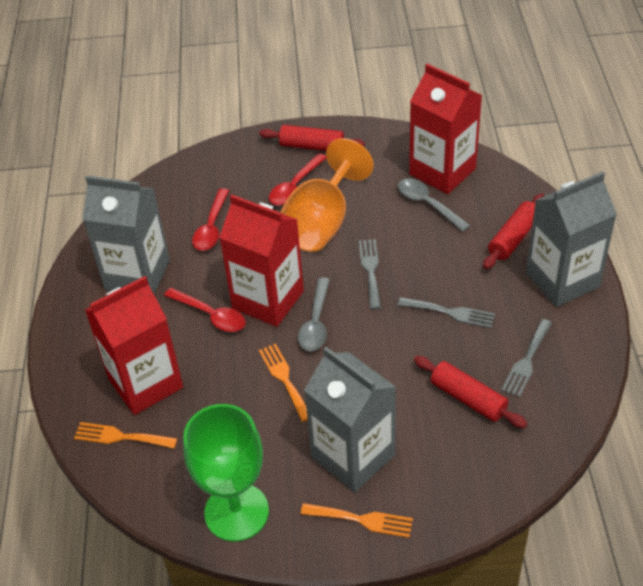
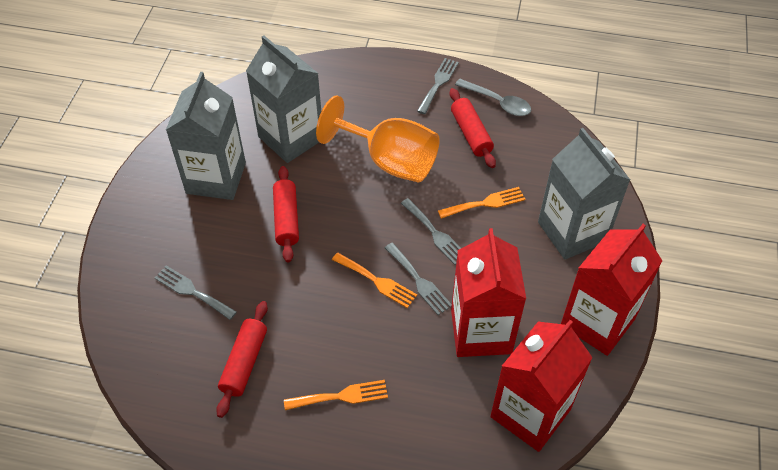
green goblet: 1 -> 0
grey fork: 3 -> 4
grey spoon: 2 -> 1
red spoon: 3 -> 0

